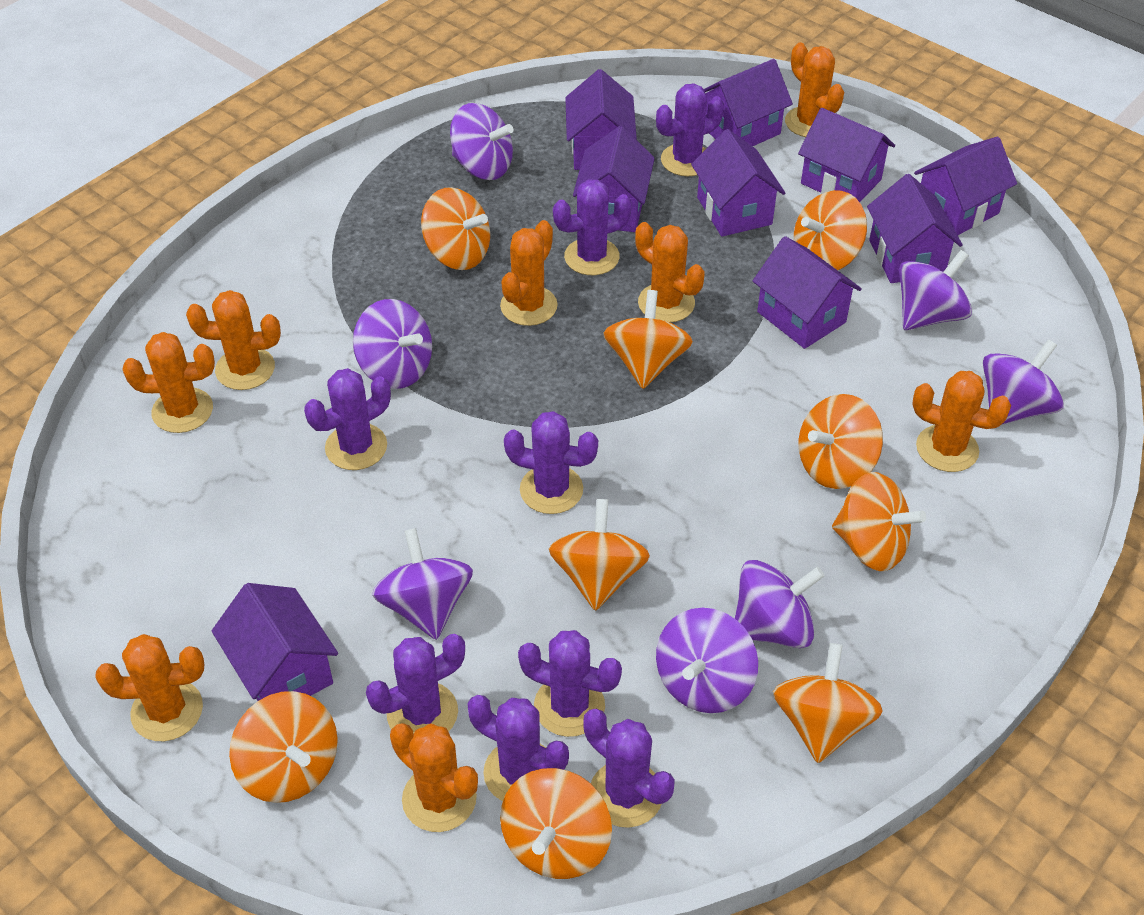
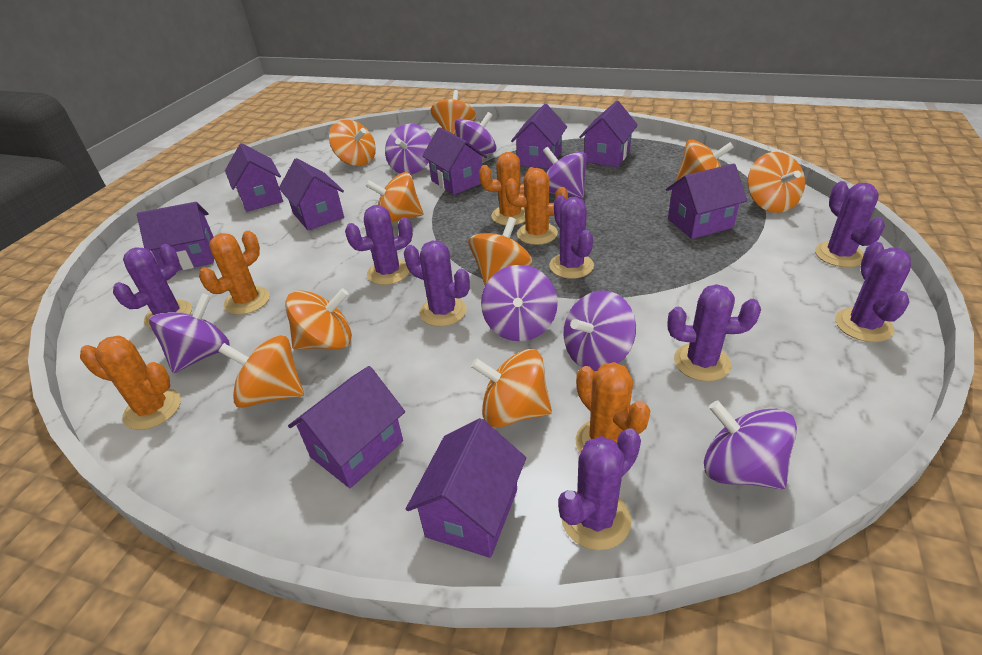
orange cactus: 8 -> 5

